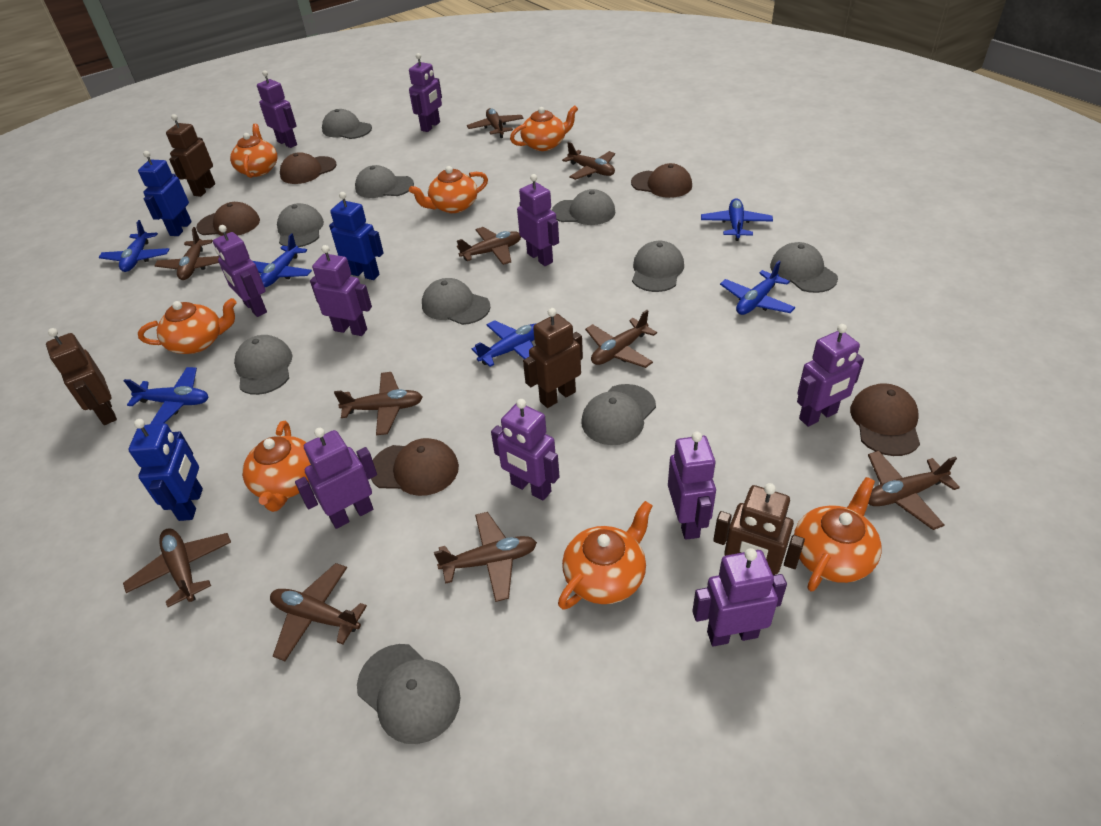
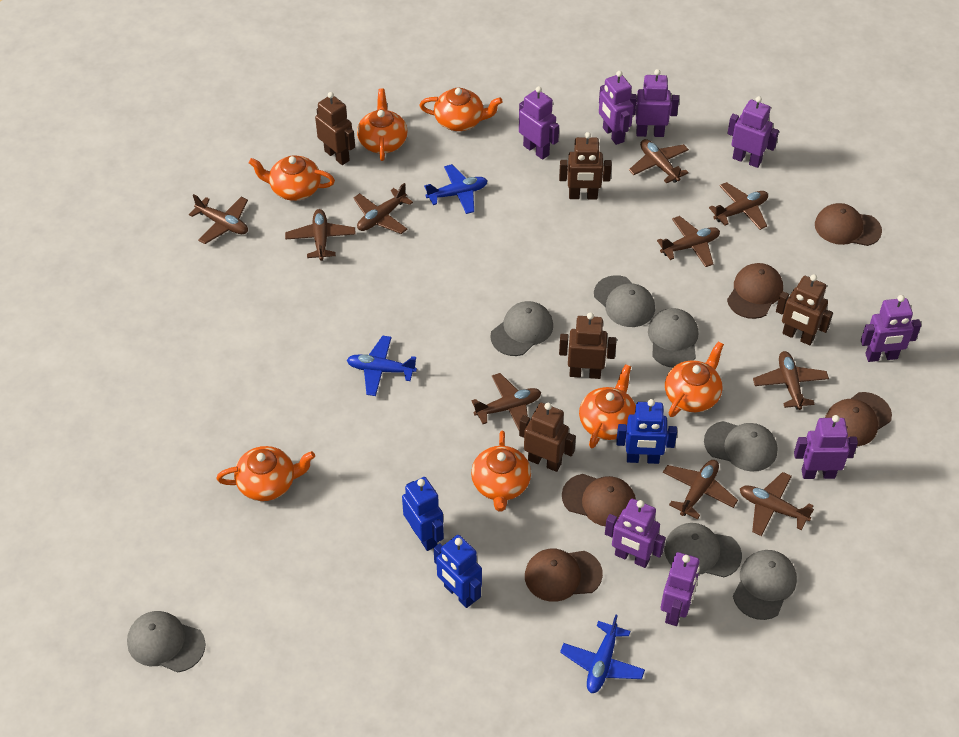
blue plane: 6 -> 3
brown robot: 4 -> 5
grey cap: 10 -> 7
purple robot: 10 -> 8

